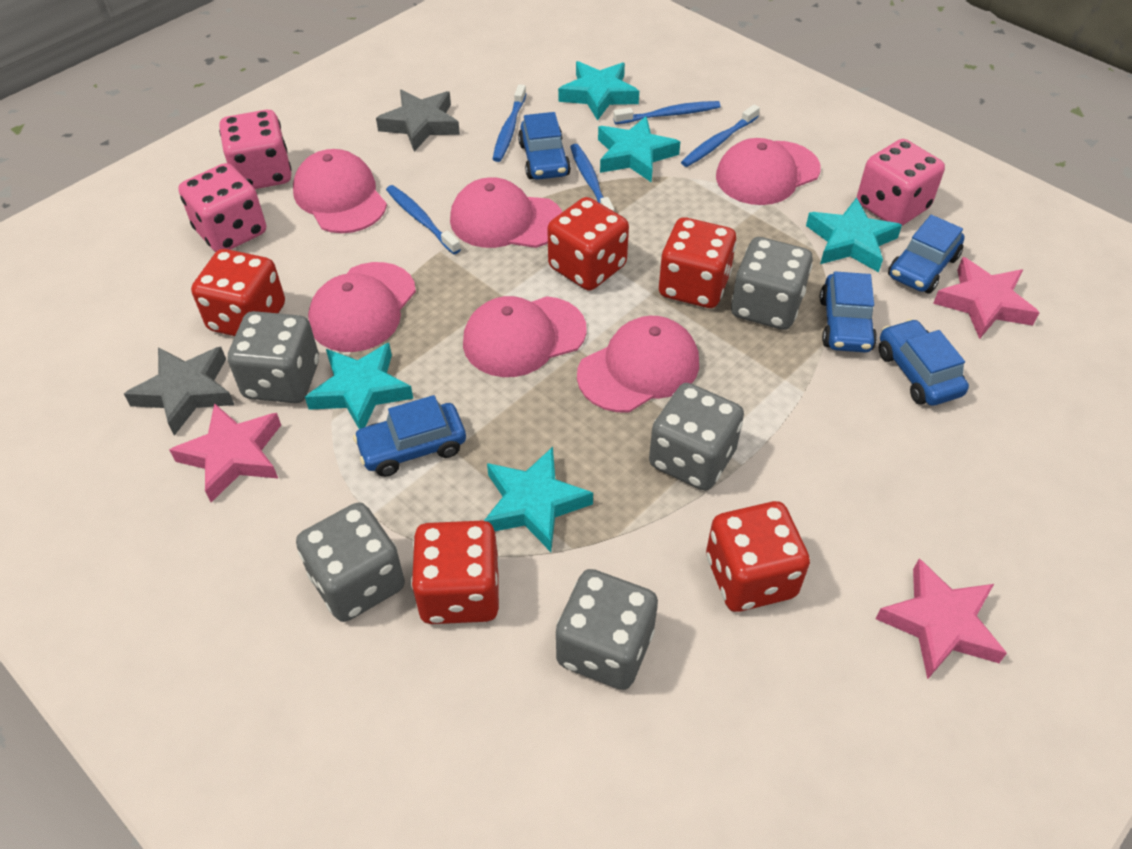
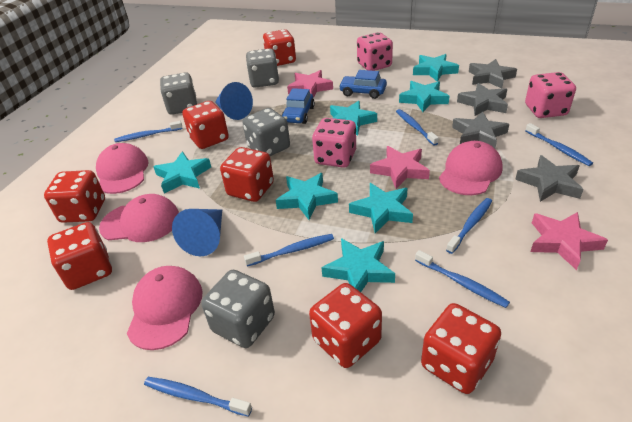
blue car: 5 -> 2
blue cone: 0 -> 2
blue toothbrush: 5 -> 7
grey dice: 5 -> 4
grey star: 2 -> 4
pink cap: 6 -> 4
red dice: 5 -> 7
turquoise star: 5 -> 7

